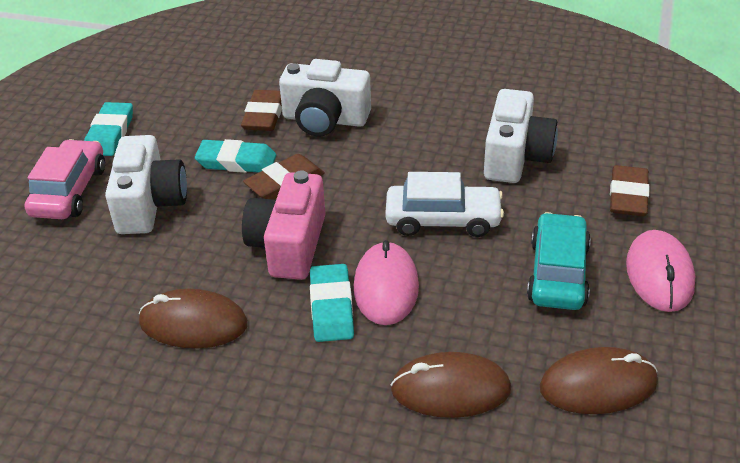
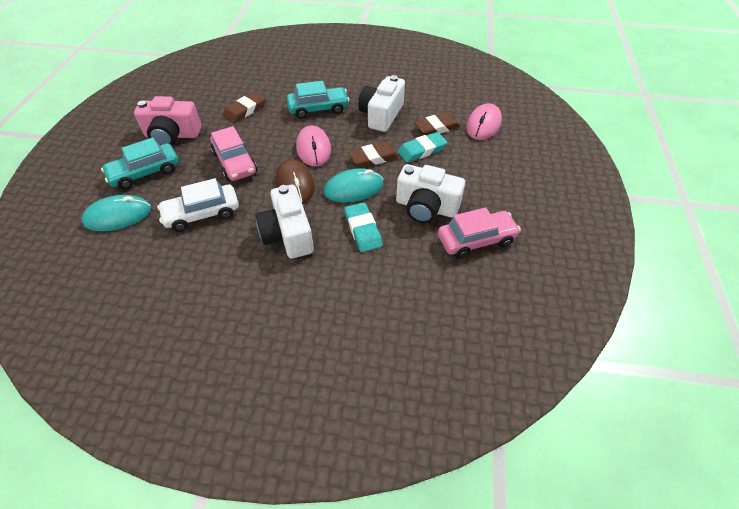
brown mouse: 3 -> 1
pink car: 1 -> 2
turquoise car: 1 -> 2
turquoise eraser: 3 -> 2
turquoise mouse: 0 -> 2

